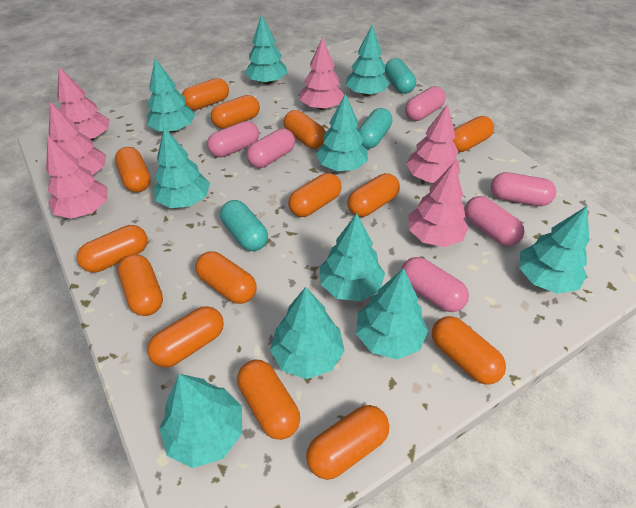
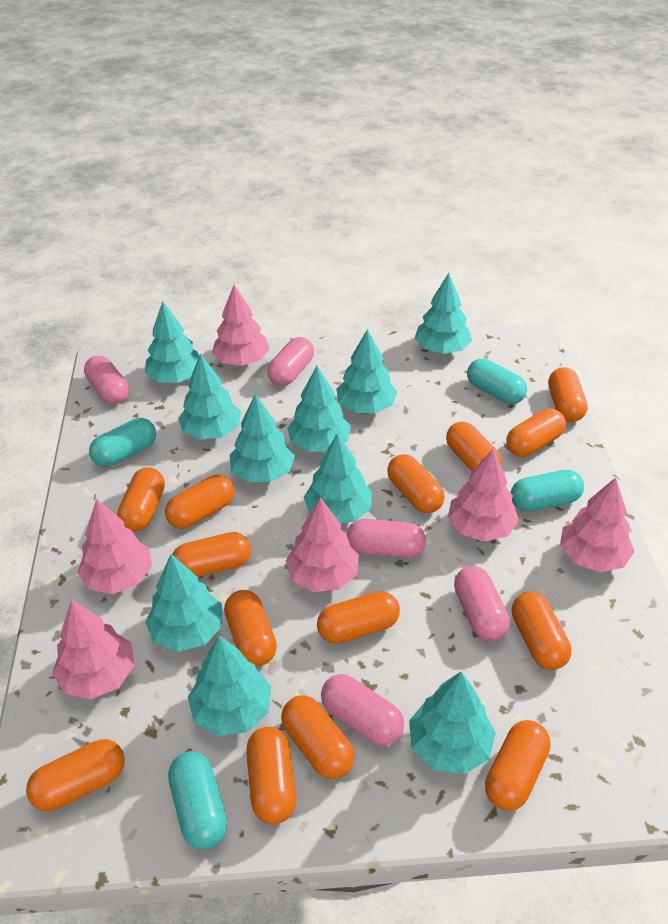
pink capsule: 6 -> 5
turquoise capsule: 3 -> 4

